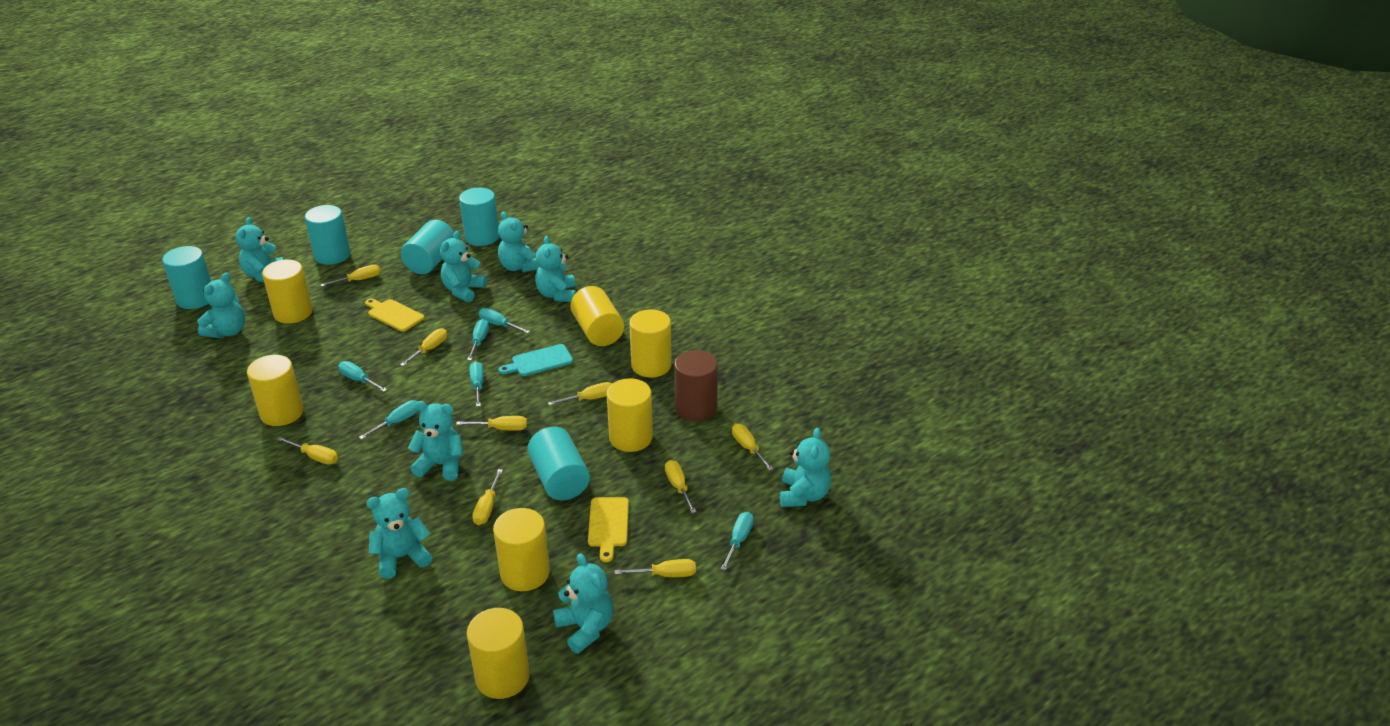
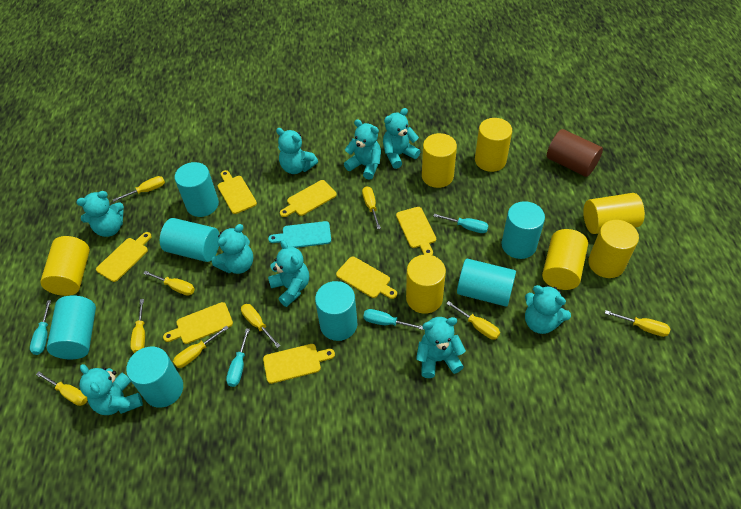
turquoise cylinder: 5 -> 7
turquoise screwdriver: 6 -> 4
yellow cutting board: 2 -> 7

